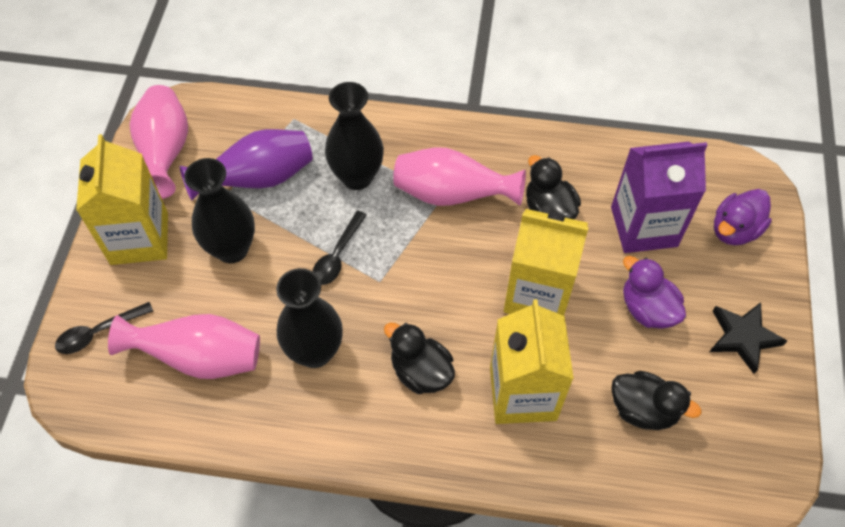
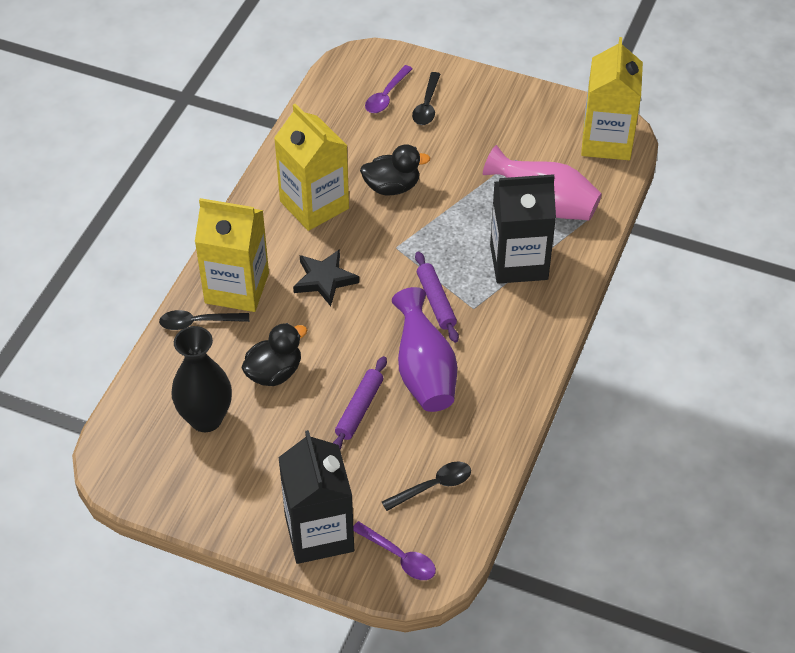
black carton: 0 -> 2
black duck: 3 -> 2
black spoon: 2 -> 3
black vase: 3 -> 1
pink vase: 3 -> 1
purple carton: 1 -> 0
purple duck: 2 -> 0
purple rolling pin: 0 -> 2
purple spoon: 0 -> 2

